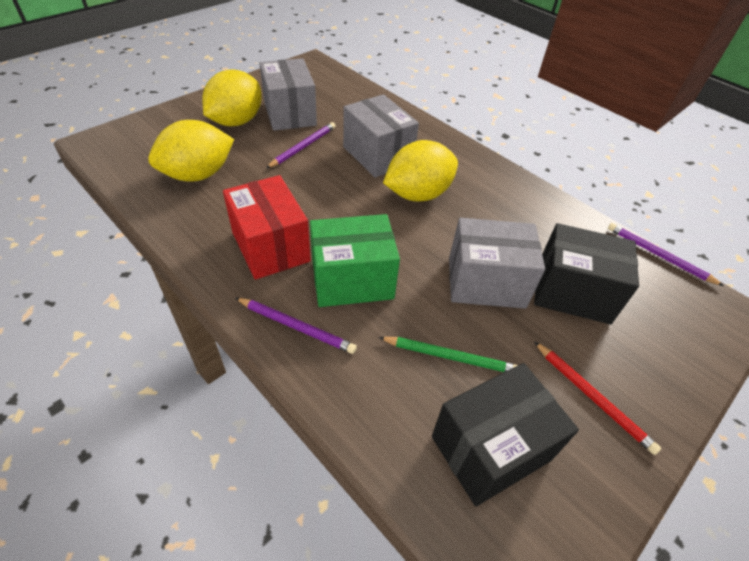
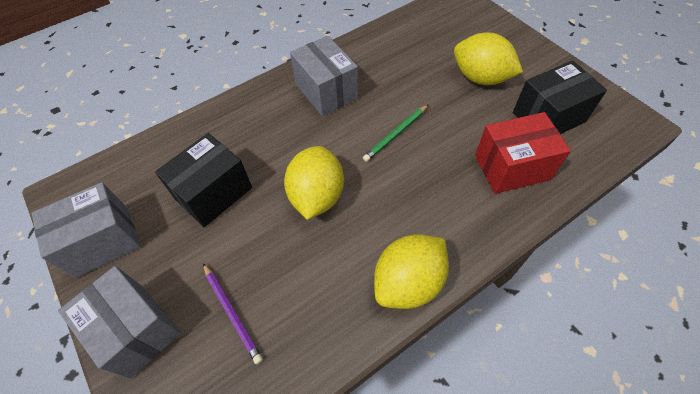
green box: 1 -> 0
purple pencil: 3 -> 1
red pencil: 1 -> 0

